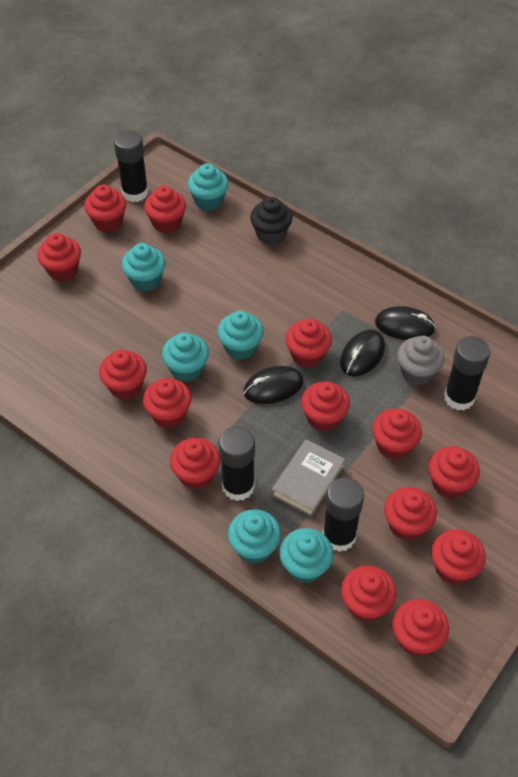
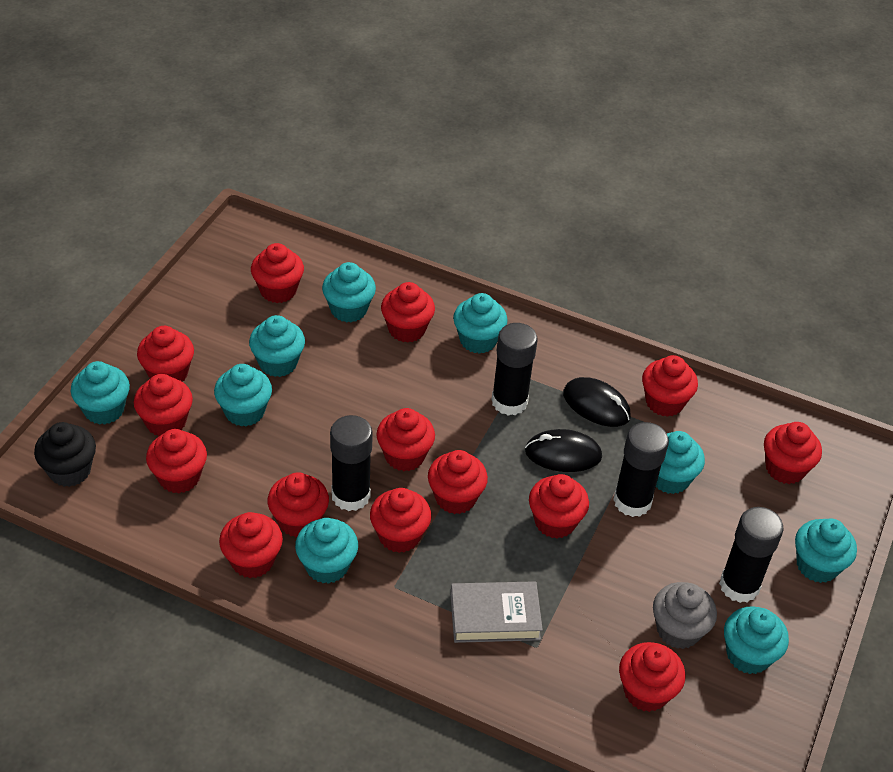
black mouse: 3 -> 2
turquoise cupcake: 6 -> 9

